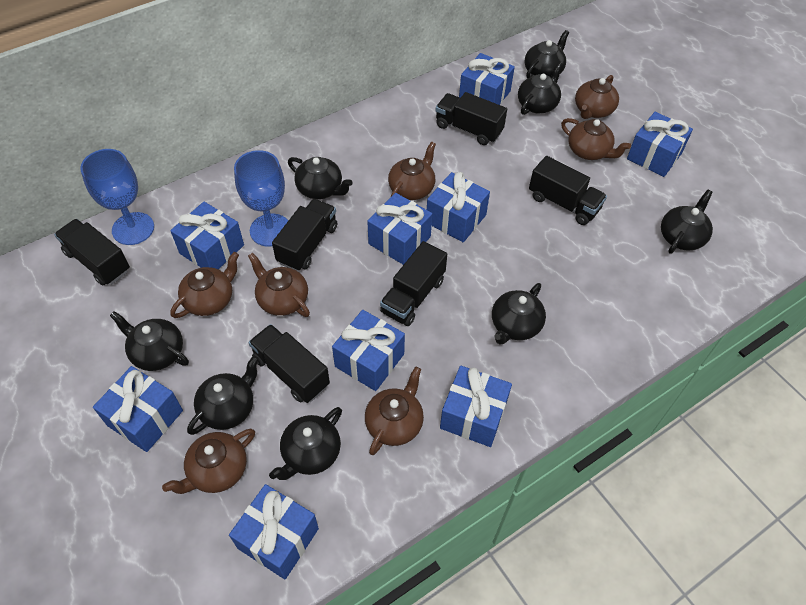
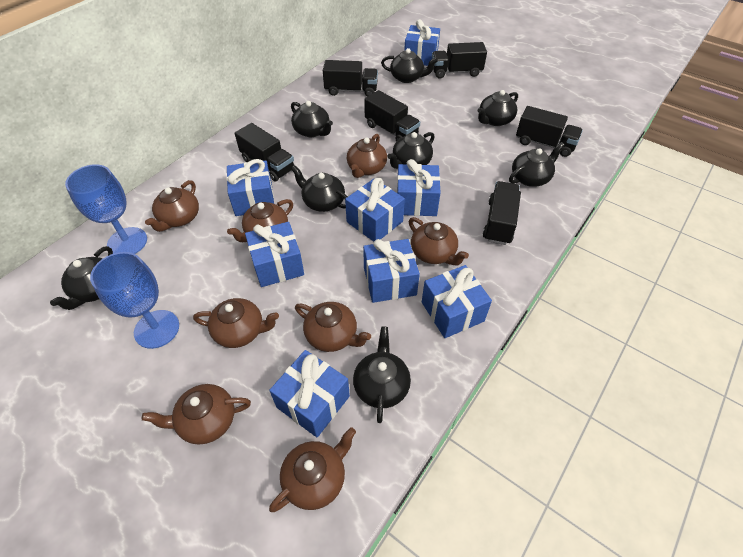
blue gift: 9 -> 8
brown teapot: 7 -> 8

